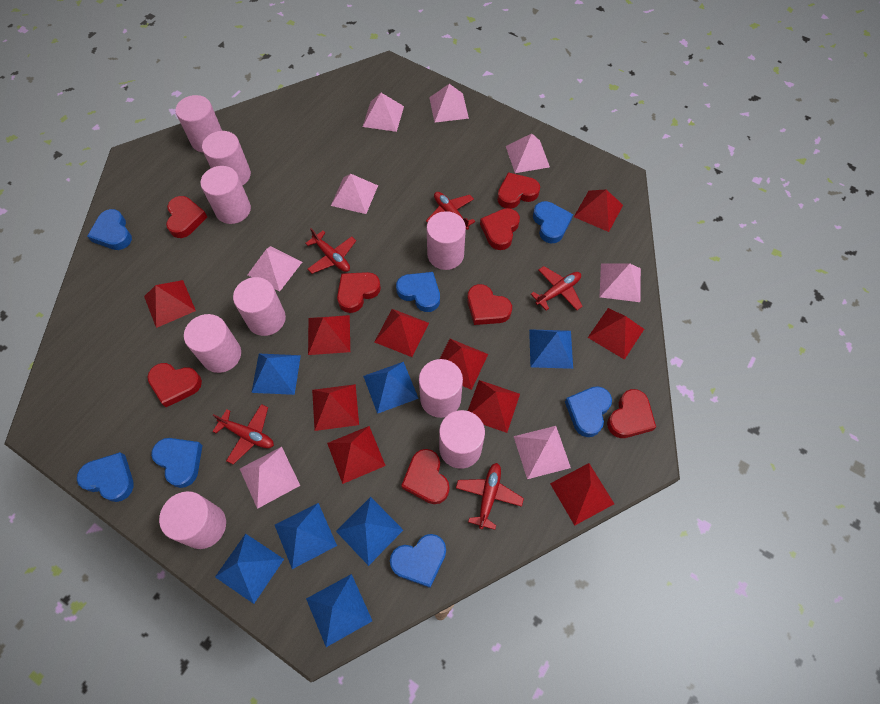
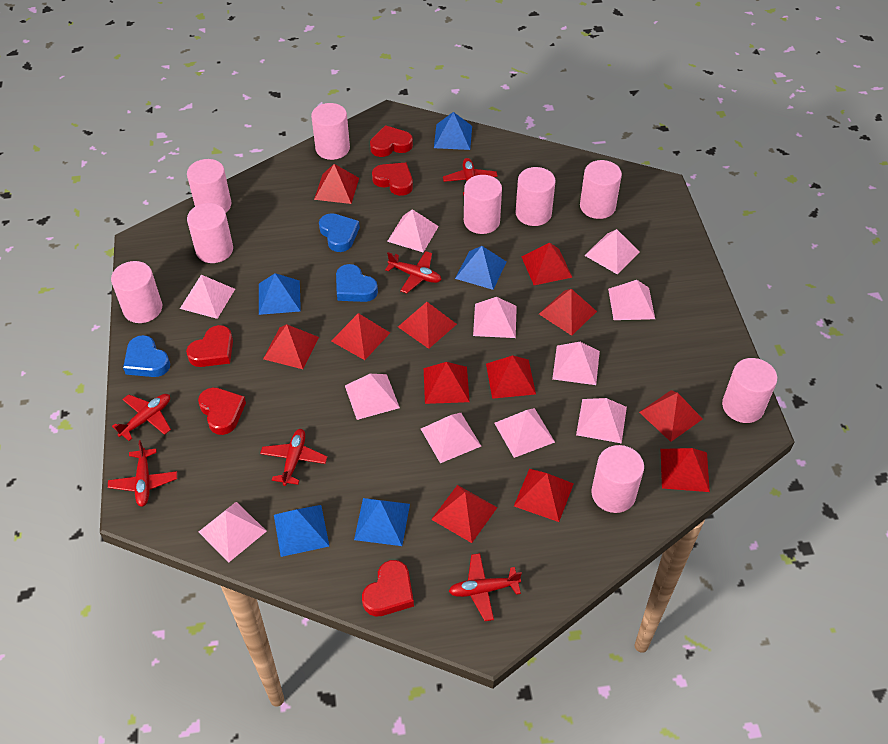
blue heart: 7 -> 3
blue pyramid: 7 -> 5
pink pyramid: 8 -> 11
red heart: 8 -> 5
red plane: 5 -> 6
red pyramid: 10 -> 12

